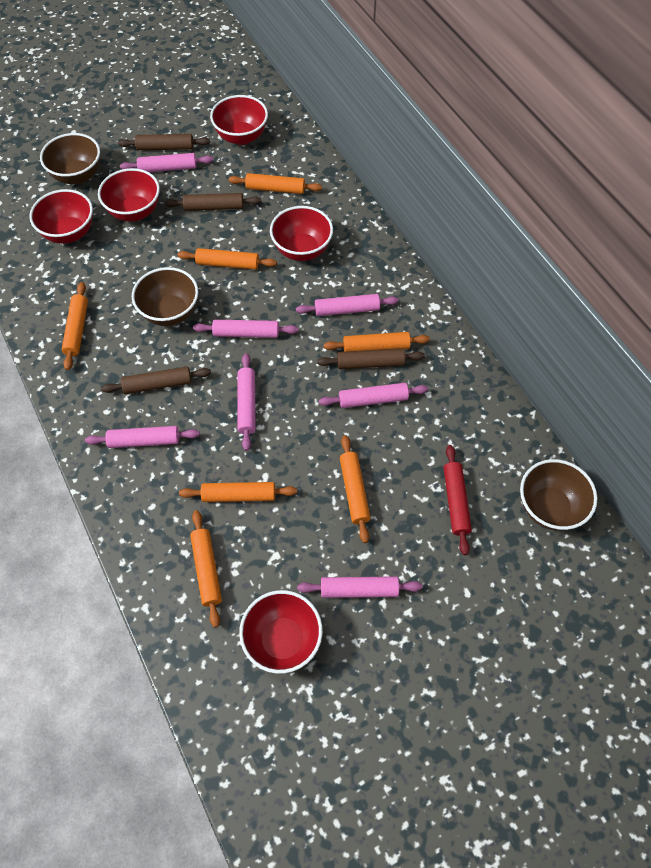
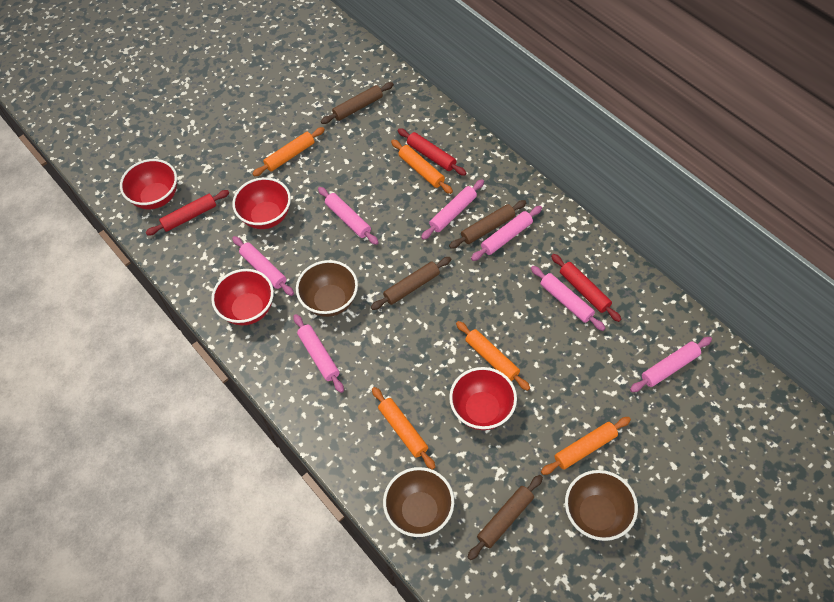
orange rolling pin: 7 -> 5
red bowl: 5 -> 4
red rolling pin: 1 -> 3

